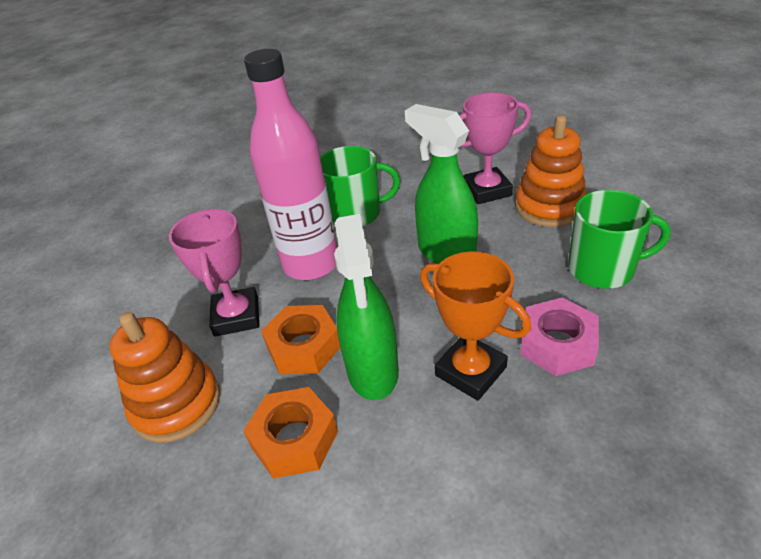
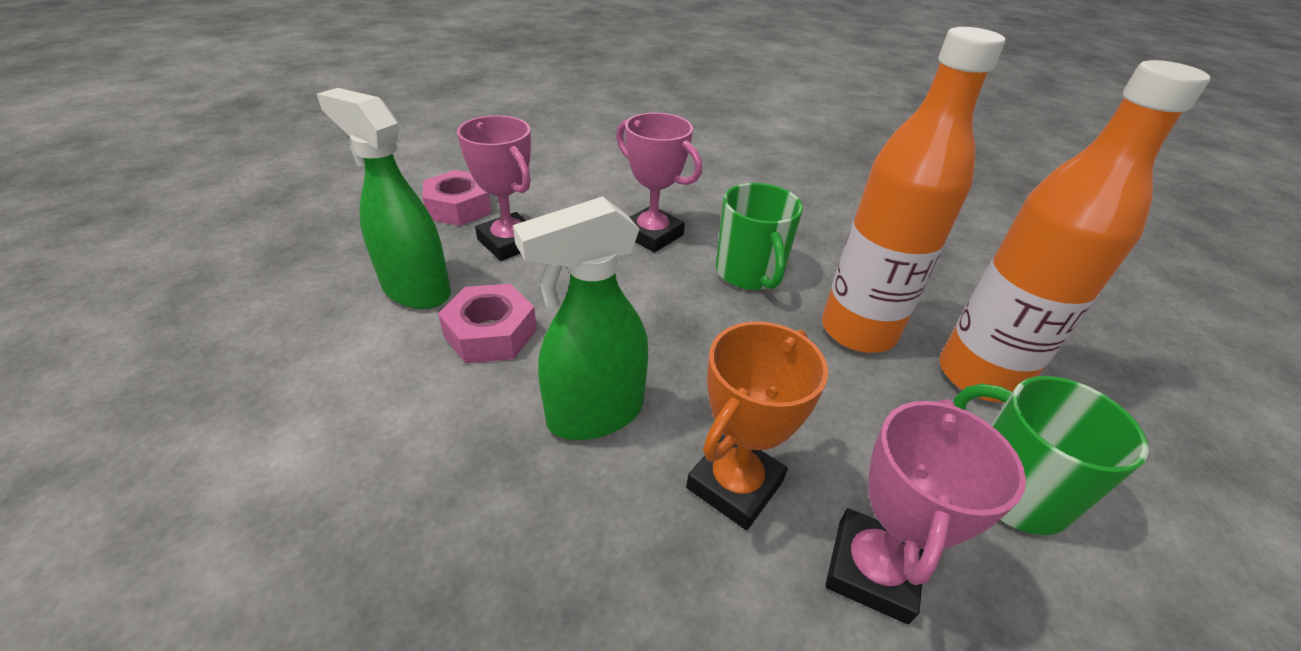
orange bottle: 0 -> 2
orange nut: 2 -> 0
orange stacking toy: 2 -> 0
pink bottle: 1 -> 0
pink nut: 1 -> 2
pink trophy: 2 -> 3

